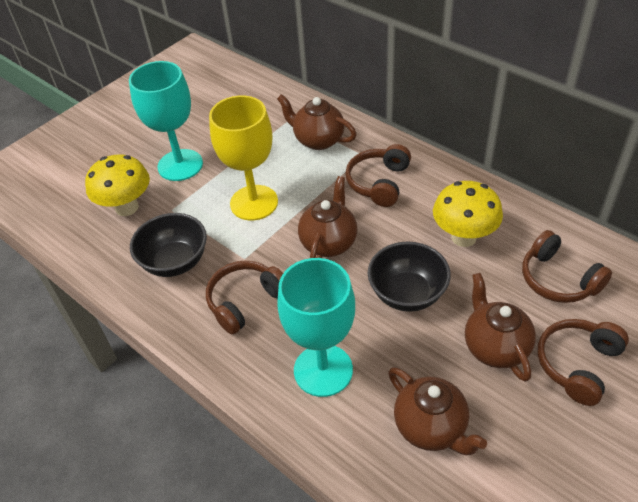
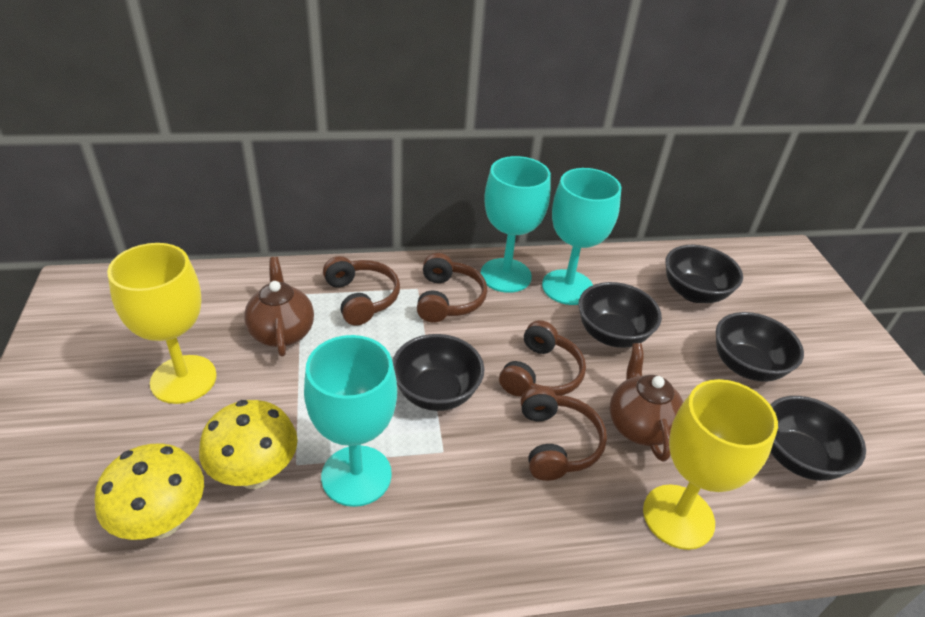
black bowl: 2 -> 5
brown teapot: 4 -> 2
turquoise goblet: 2 -> 3
yellow goblet: 1 -> 2

